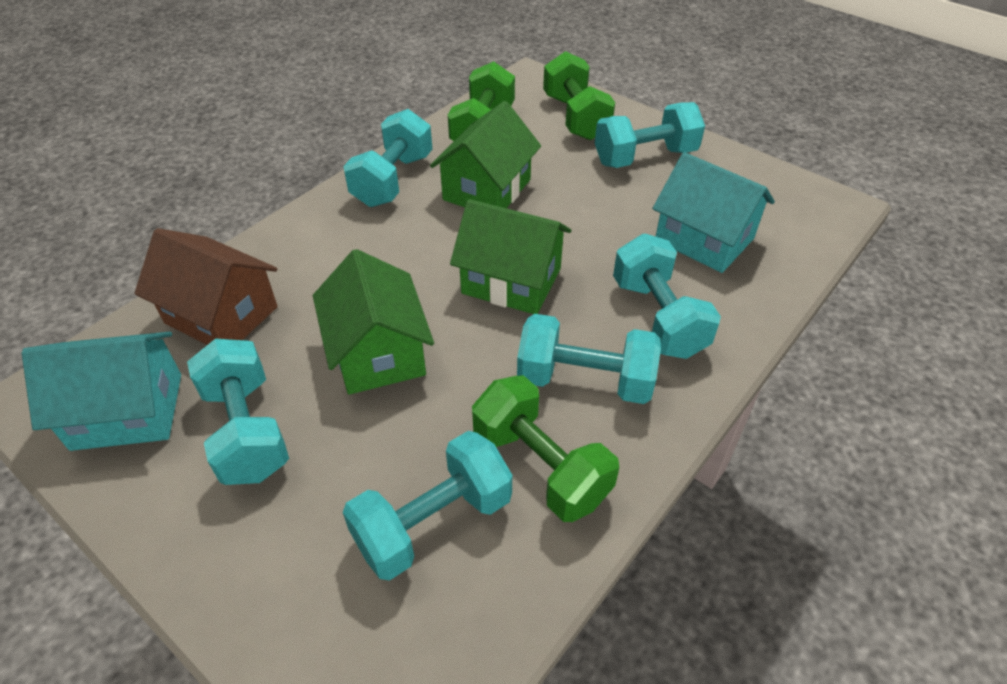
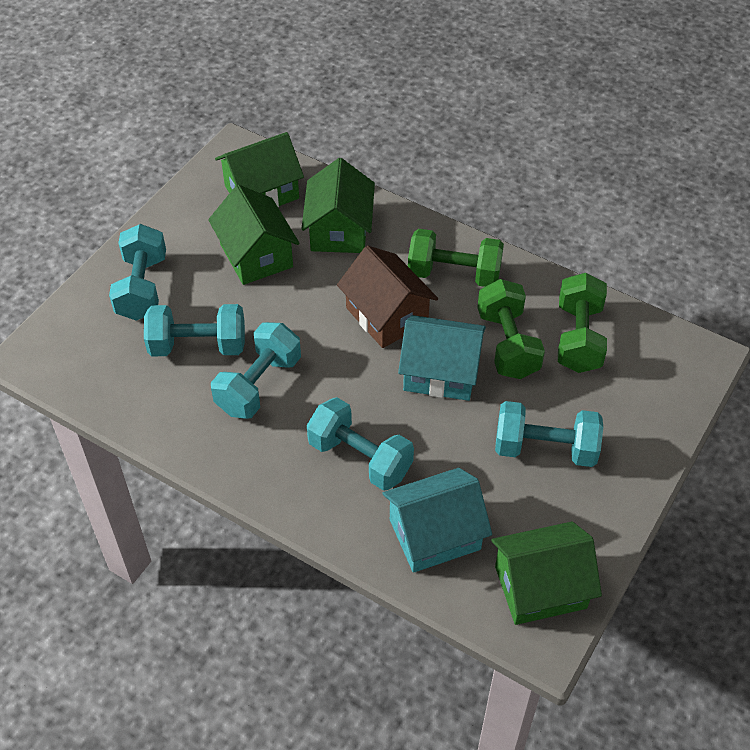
green house: 3 -> 4
turquoise dumbbell: 6 -> 5

